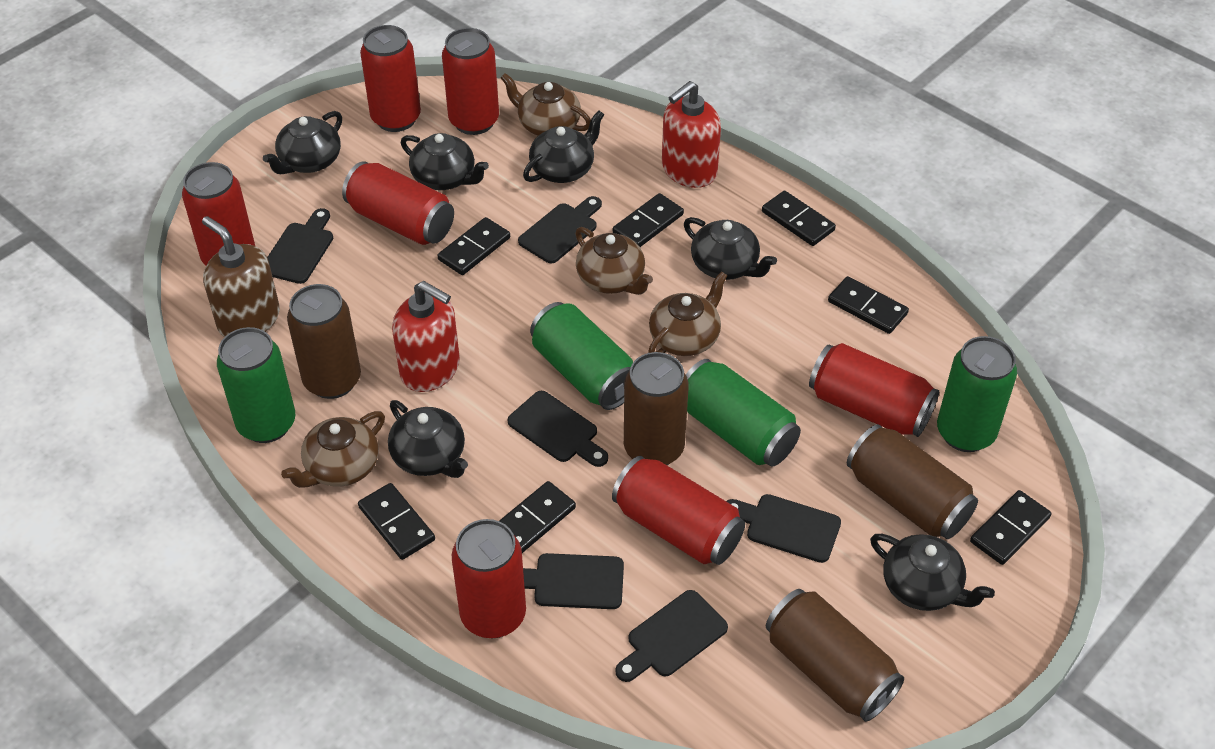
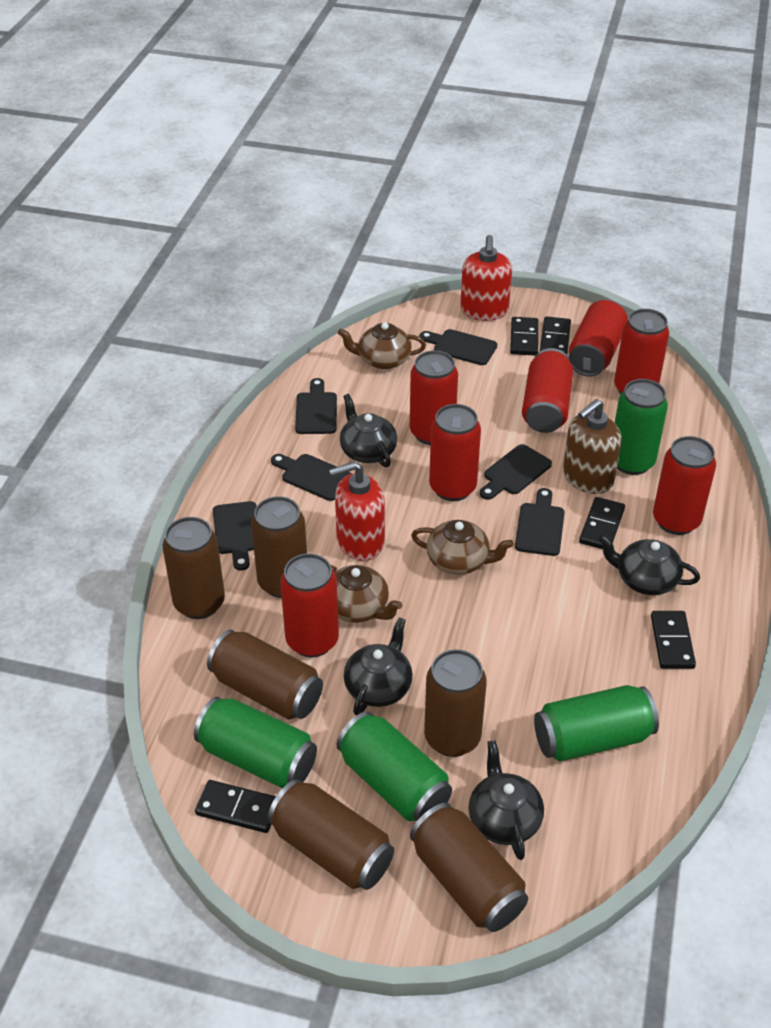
black domino: 7 -> 5
black teapot: 6 -> 4
brown can: 4 -> 6
brown teapot: 4 -> 3

